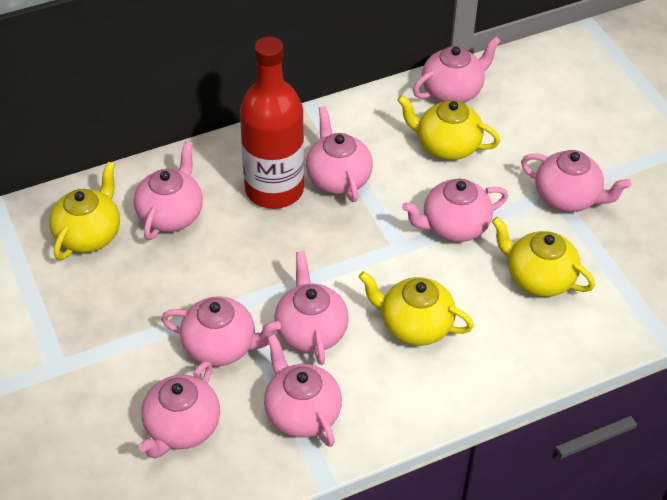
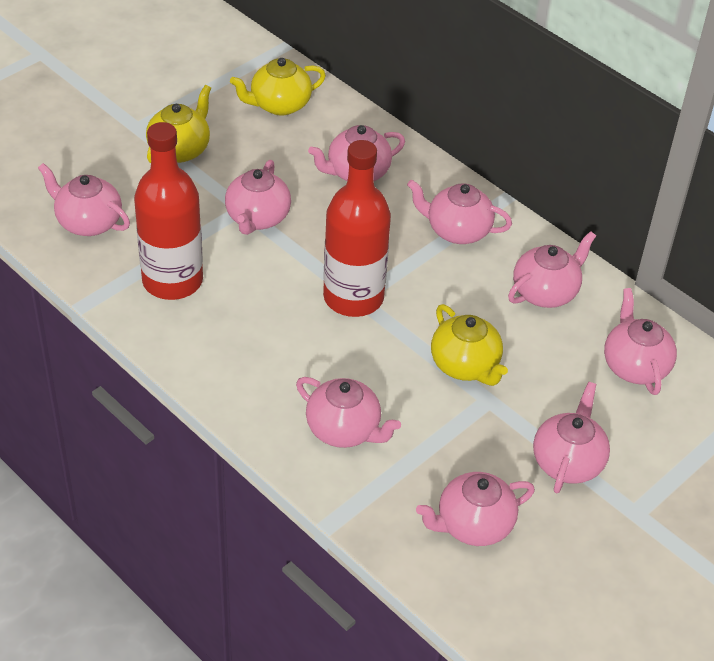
red bottle: 1 -> 2
yellow teapot: 4 -> 3

